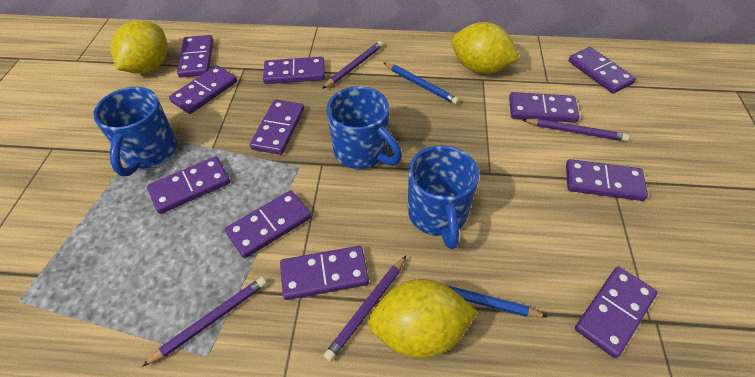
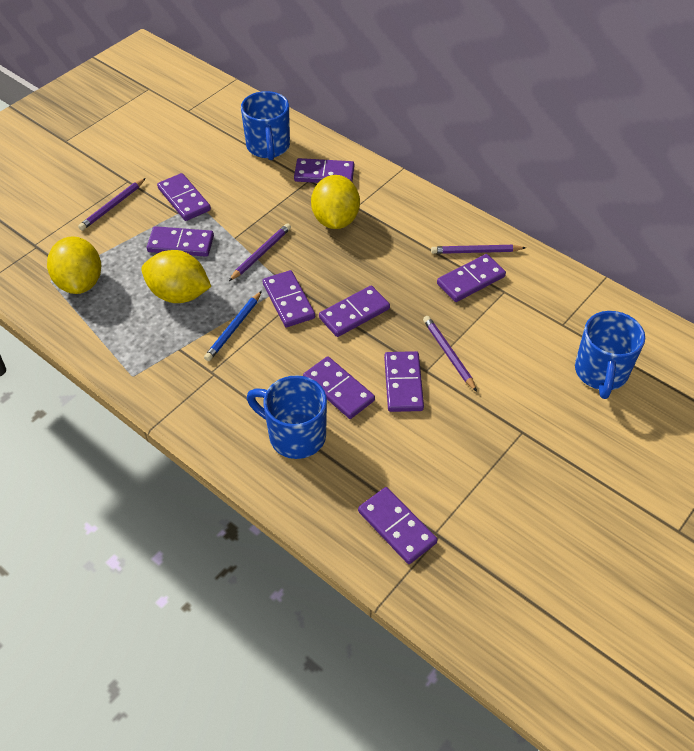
blue pencil: 2 -> 1
purple domino: 11 -> 9

